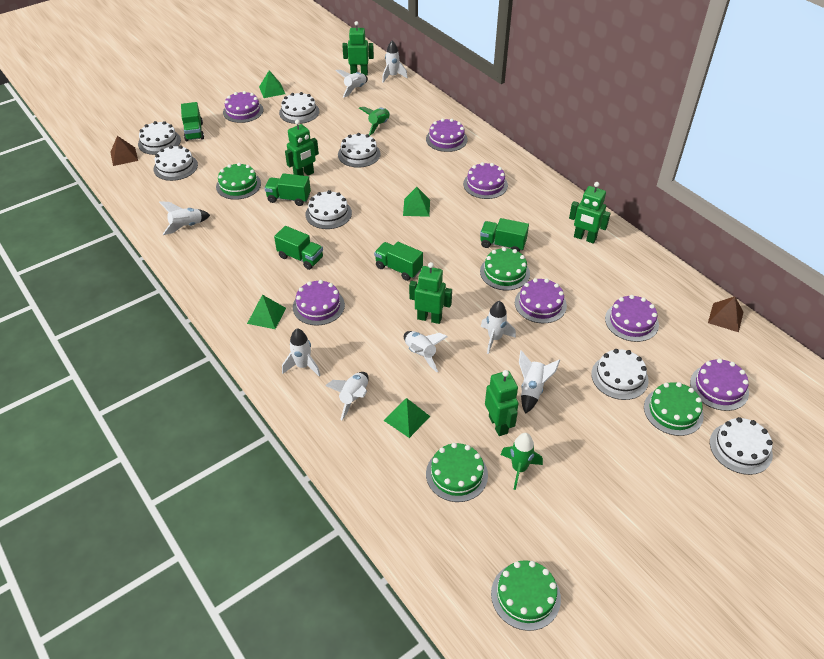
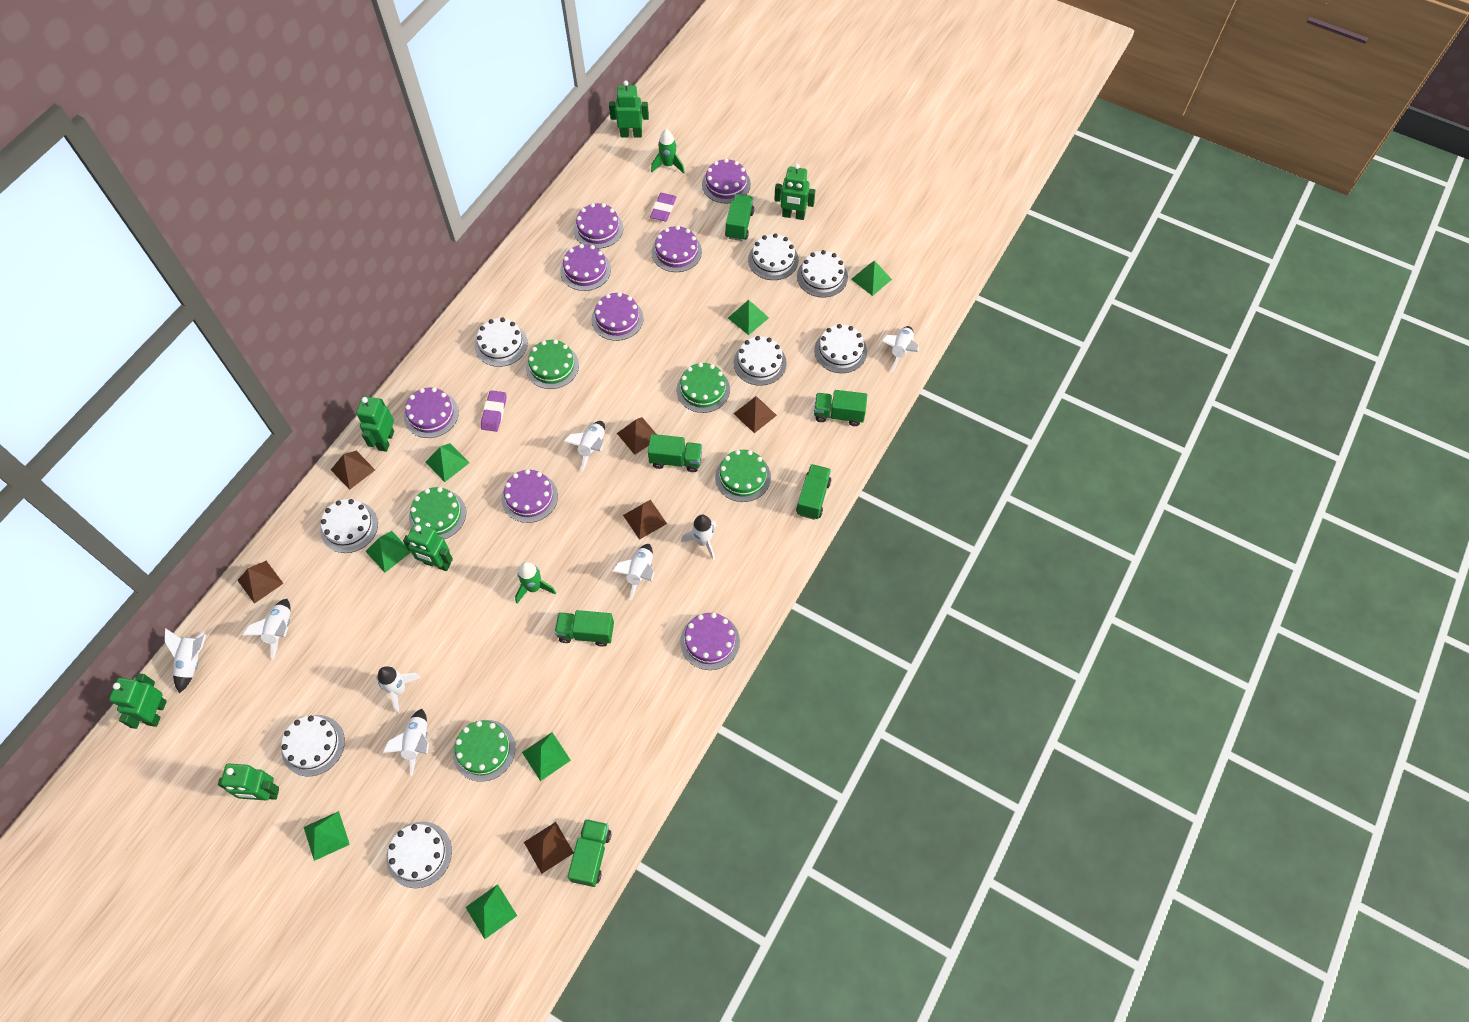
brown pyramid: 2 -> 6
green pyramid: 4 -> 7
green robot: 5 -> 6
green truck: 5 -> 6
purple cake: 7 -> 8
purple eraser: 0 -> 2
white cake: 7 -> 8

